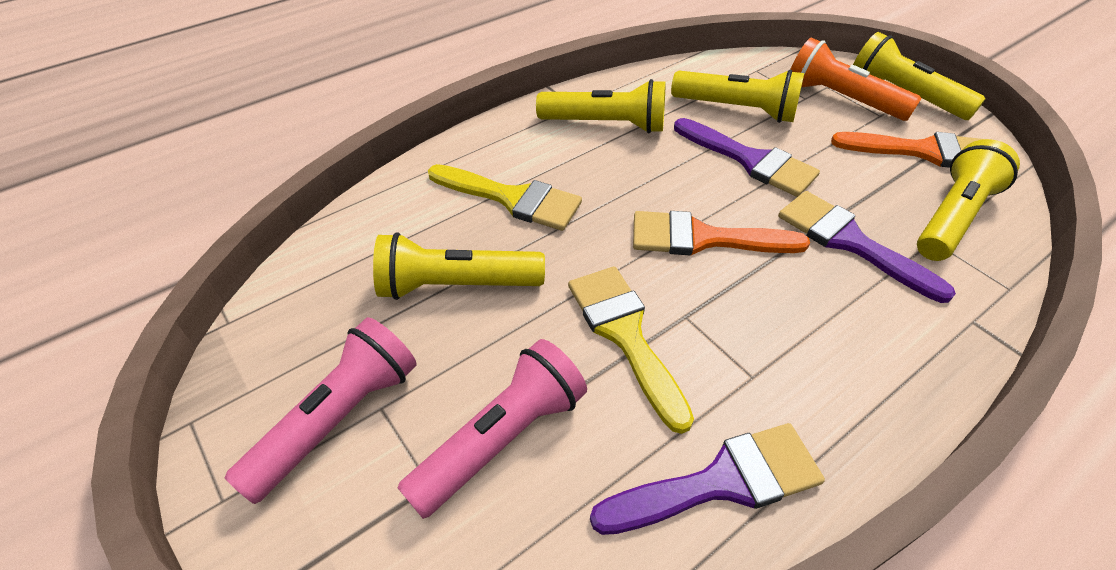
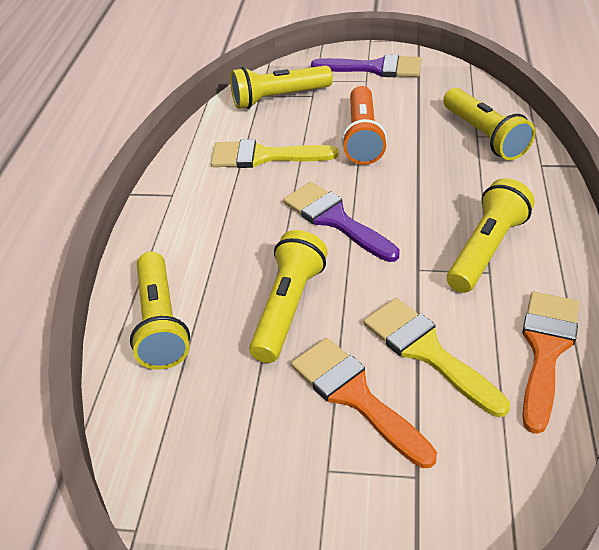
pink flashlight: 2 -> 0
purple brush: 3 -> 2

